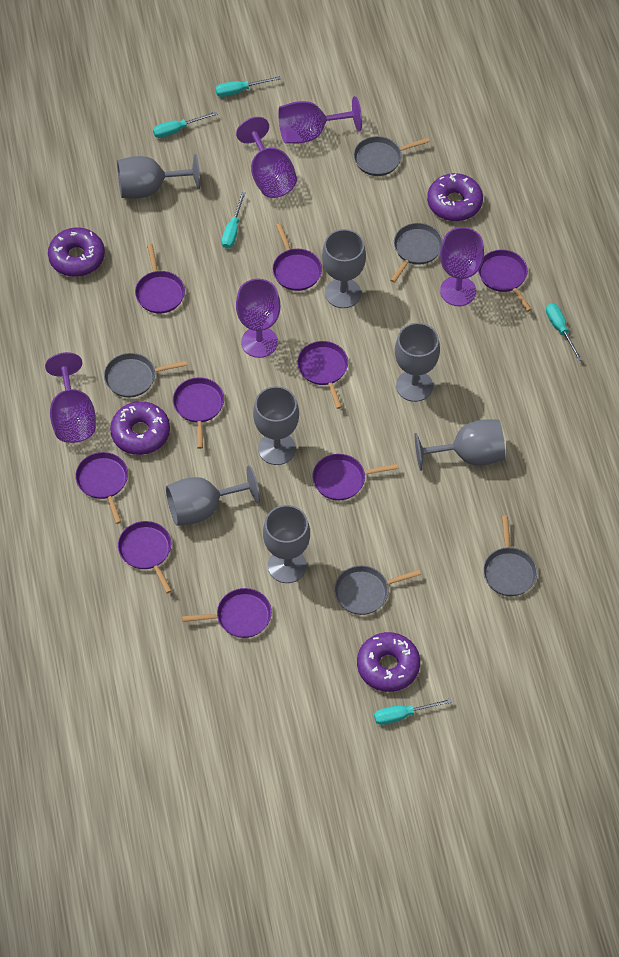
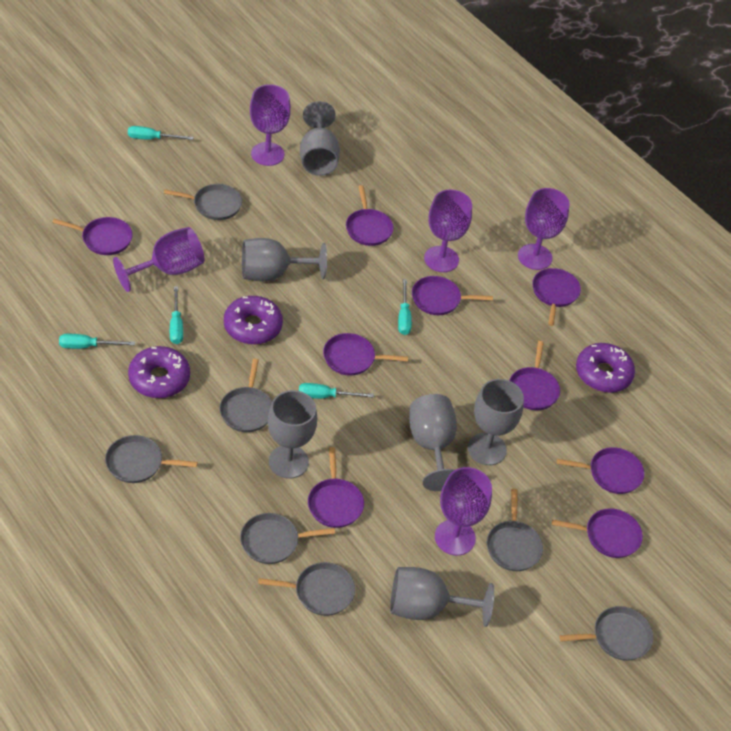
grey goblet: 7 -> 6
grey pan: 5 -> 7
purple donut: 4 -> 3

